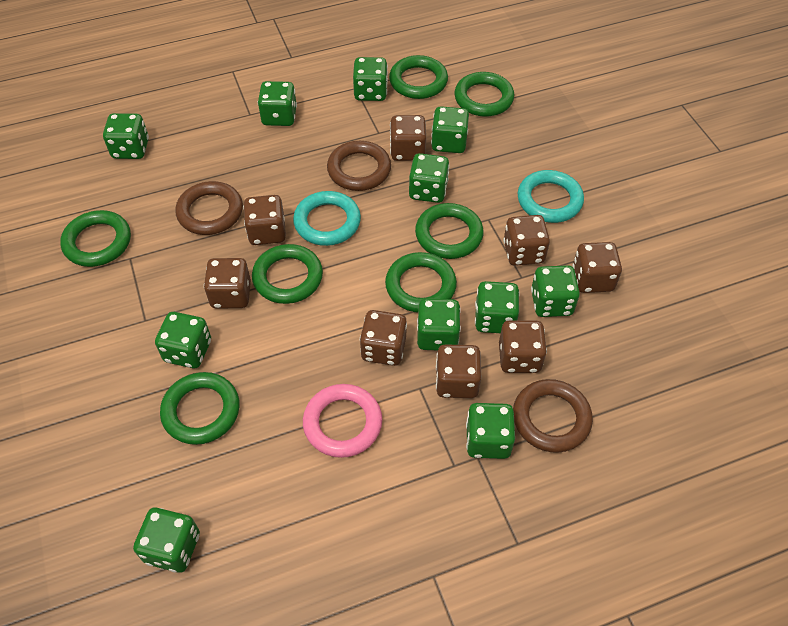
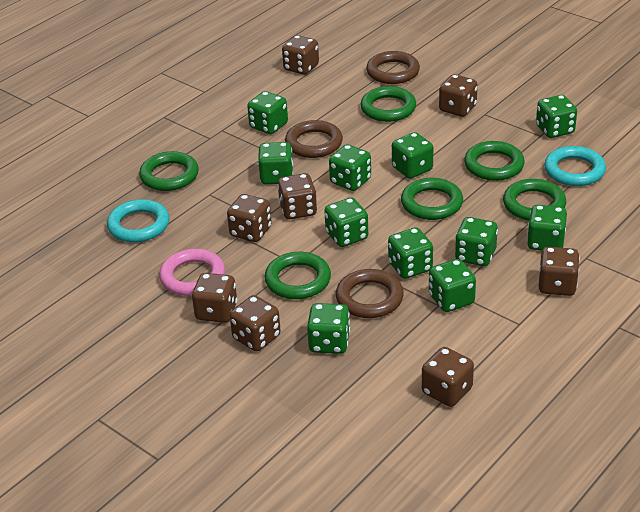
green ring: 7 -> 6

